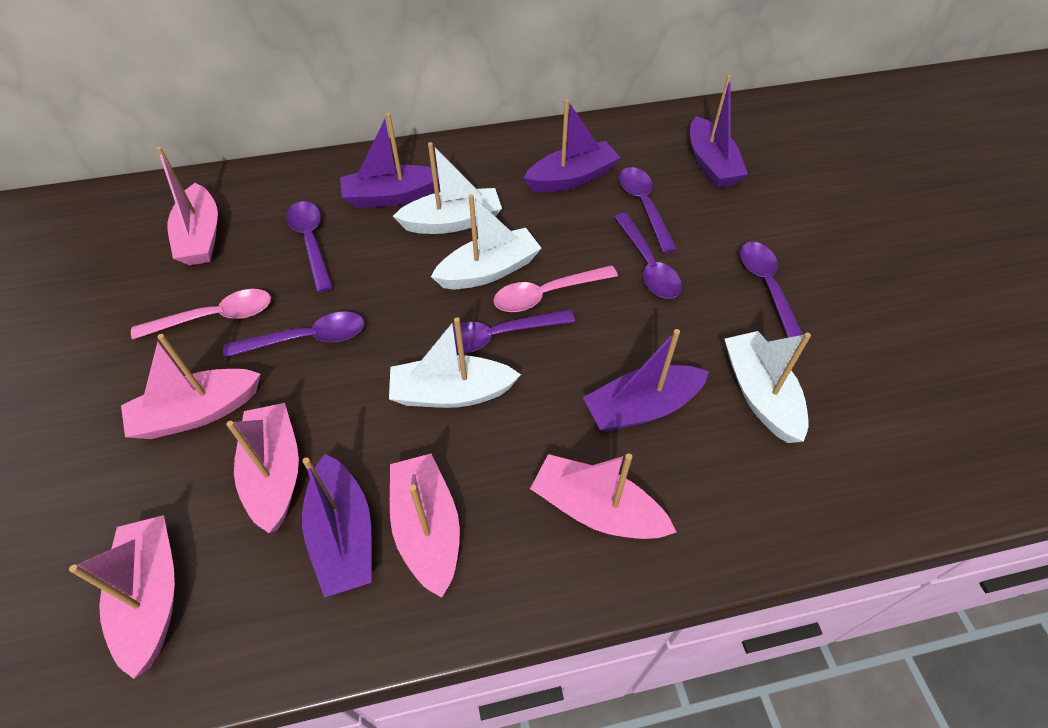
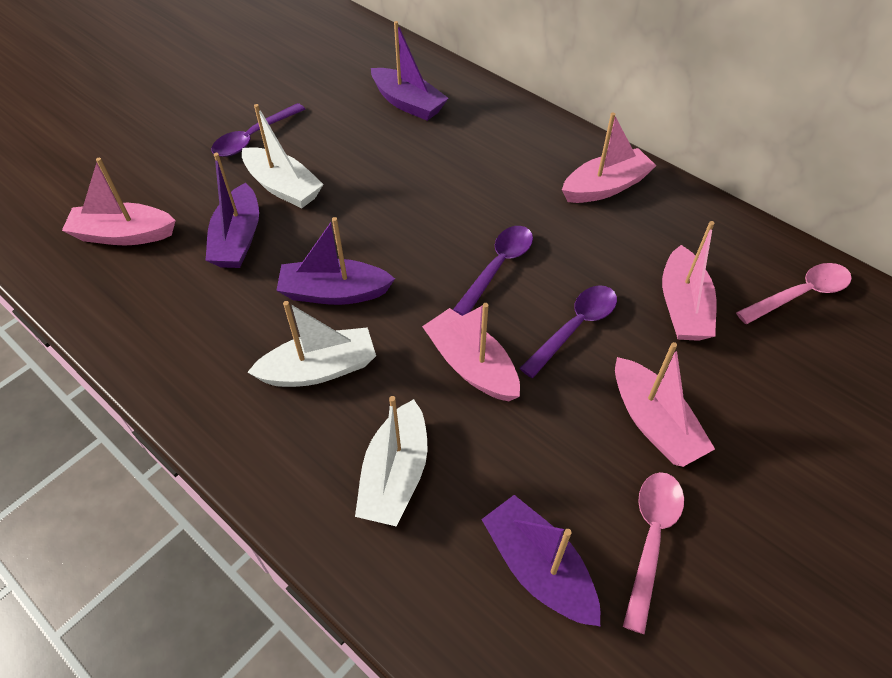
pink boat: 6 -> 5
purple boat: 5 -> 4
purple spoon: 6 -> 3
white boat: 4 -> 3

